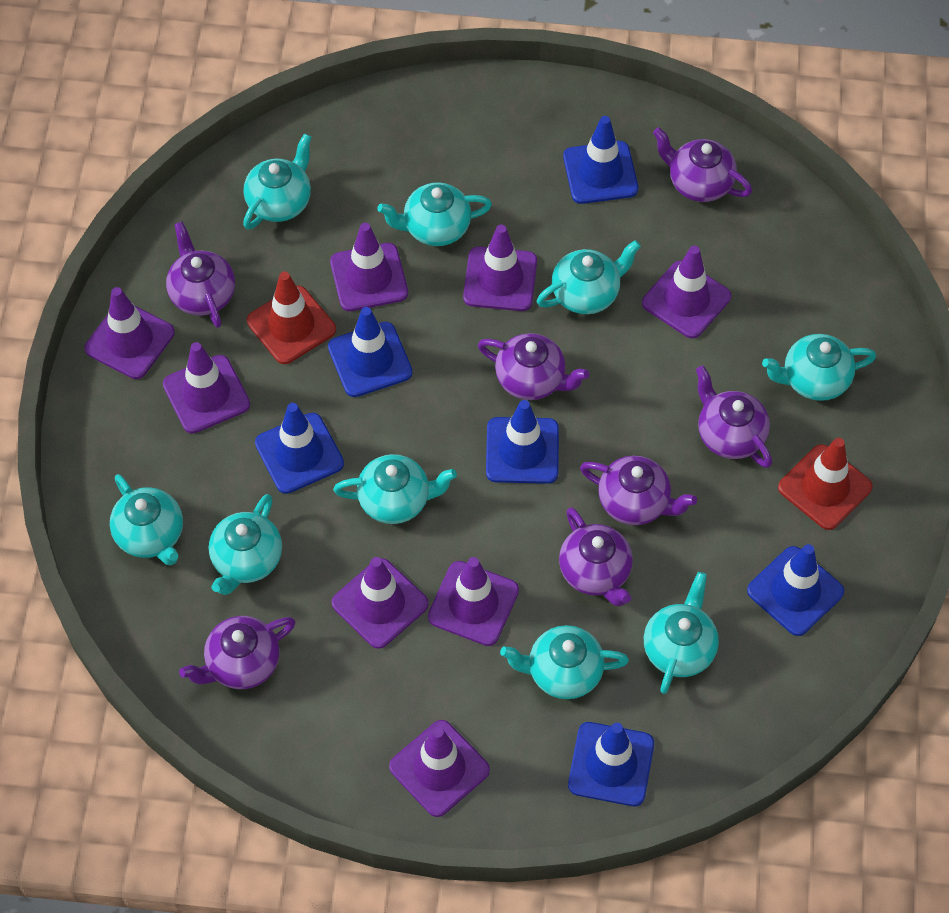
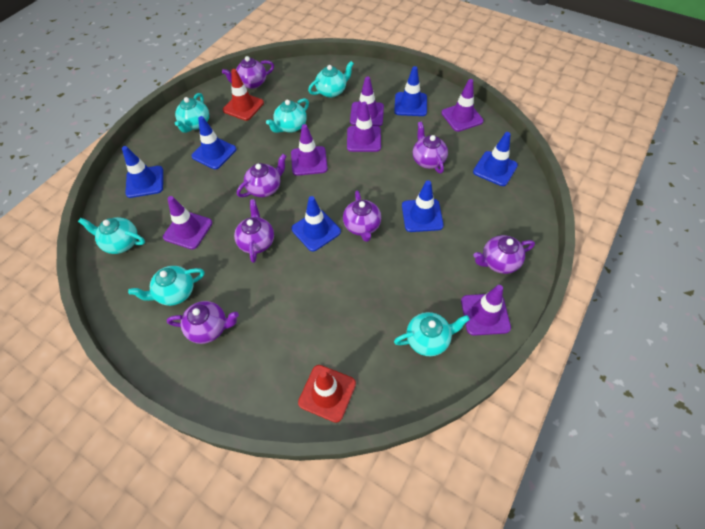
purple traffic cone: 8 -> 6
turquoise teapot: 9 -> 6

